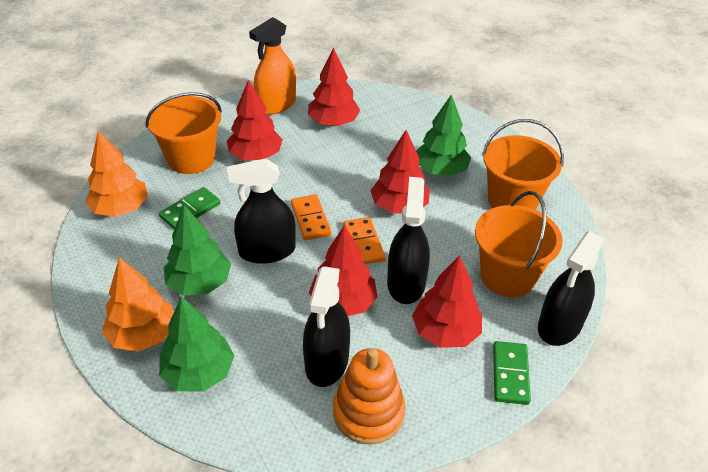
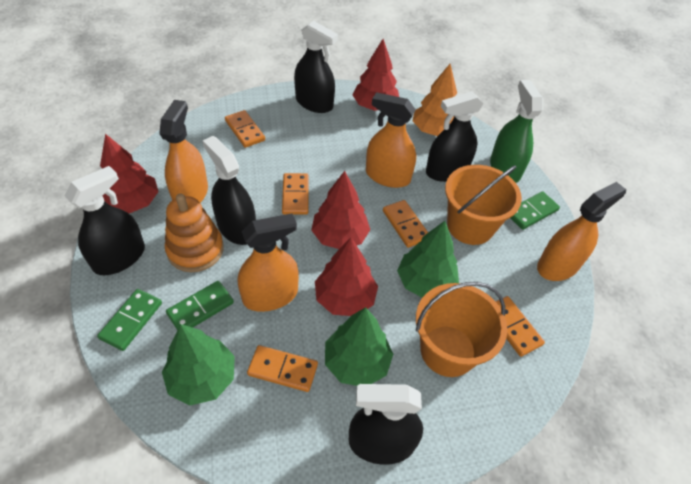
black spray bottle: 4 -> 5
green domino: 2 -> 3
green spray bottle: 0 -> 1
orange bucket: 3 -> 2
orange domino: 2 -> 5
orange spray bottle: 1 -> 4
orange tree: 2 -> 1
red tree: 5 -> 4

